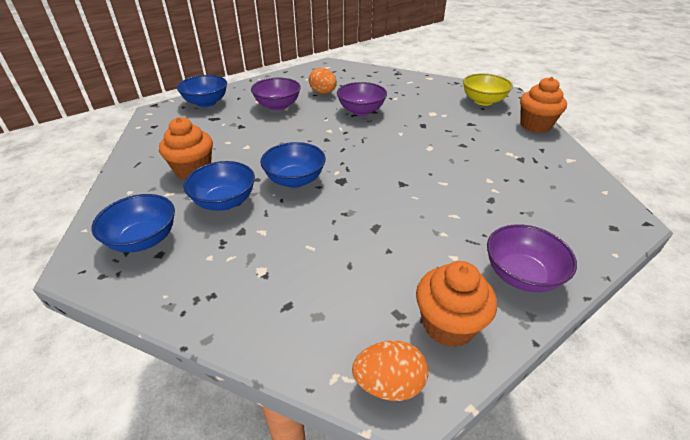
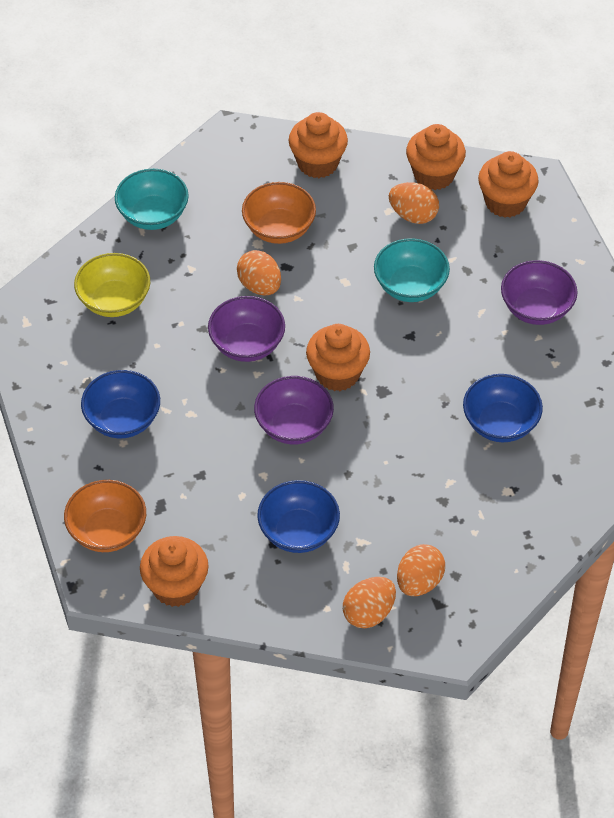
blue bowl: 4 -> 3
orange bowl: 0 -> 2
orange cupcake: 3 -> 5
orange egg: 2 -> 4
turquoise bowl: 0 -> 2

